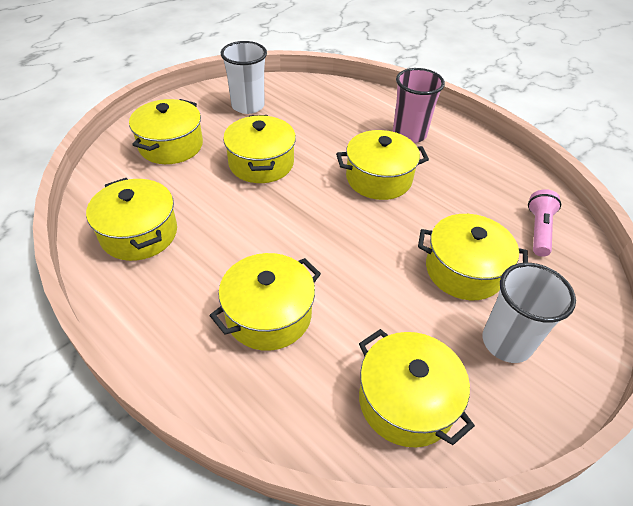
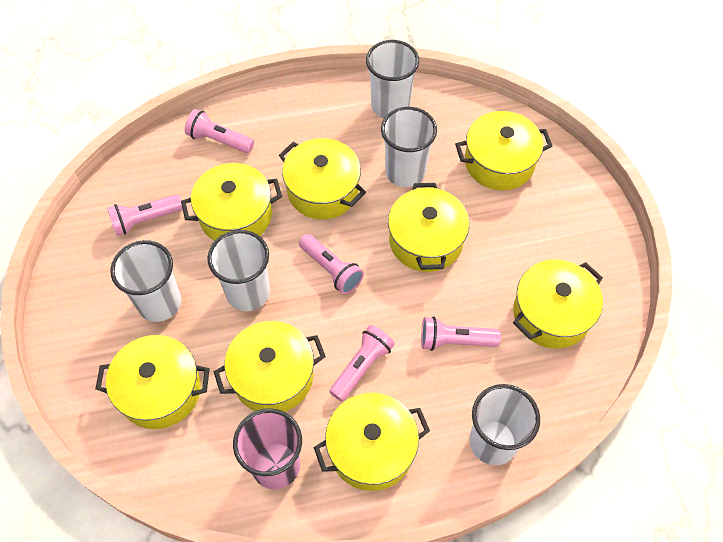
pink flashlight: 1 -> 5
white cup: 2 -> 5
yellow pot: 7 -> 8

